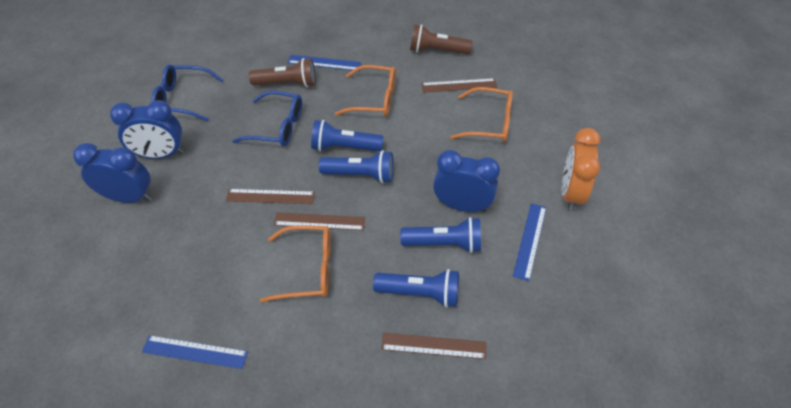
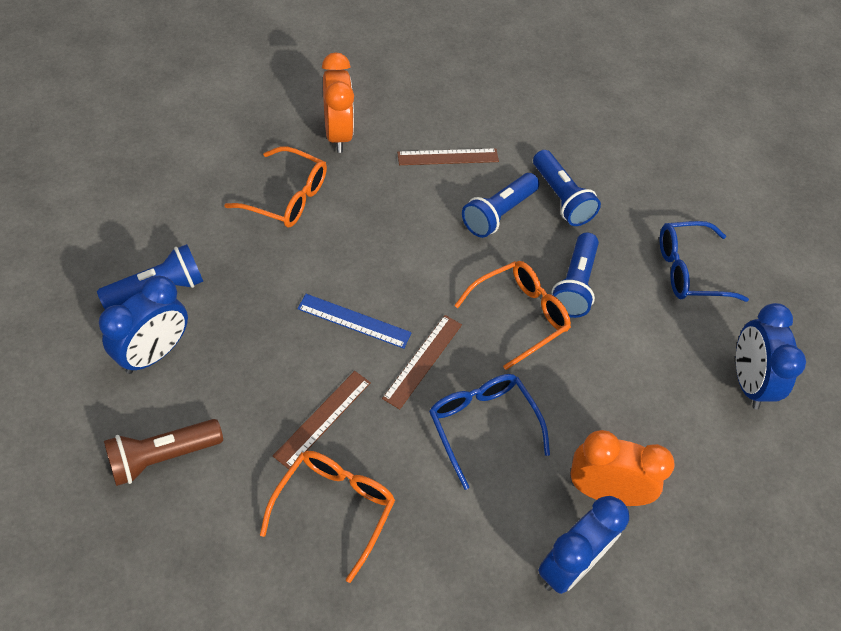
blue ruler: 3 -> 1
brown flashlight: 2 -> 1
brown ruler: 4 -> 3
orange clock: 1 -> 2

